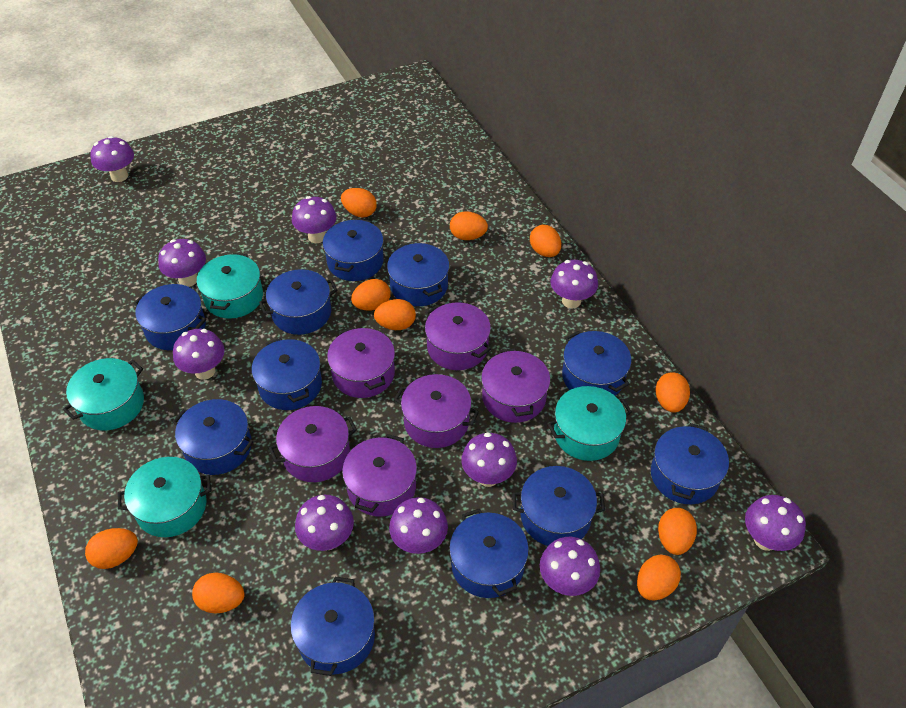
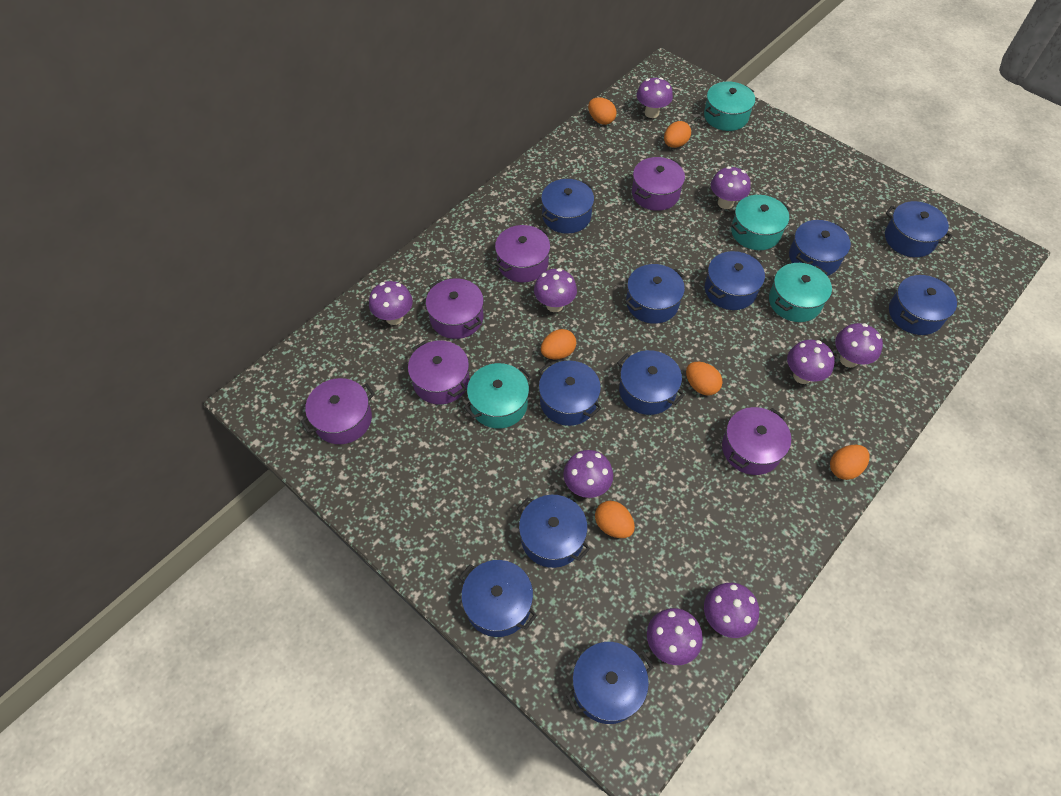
orange egg: 10 -> 6
purple mushroom: 10 -> 9

